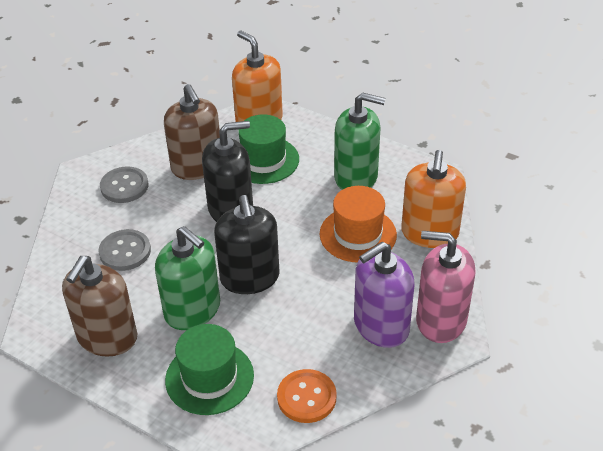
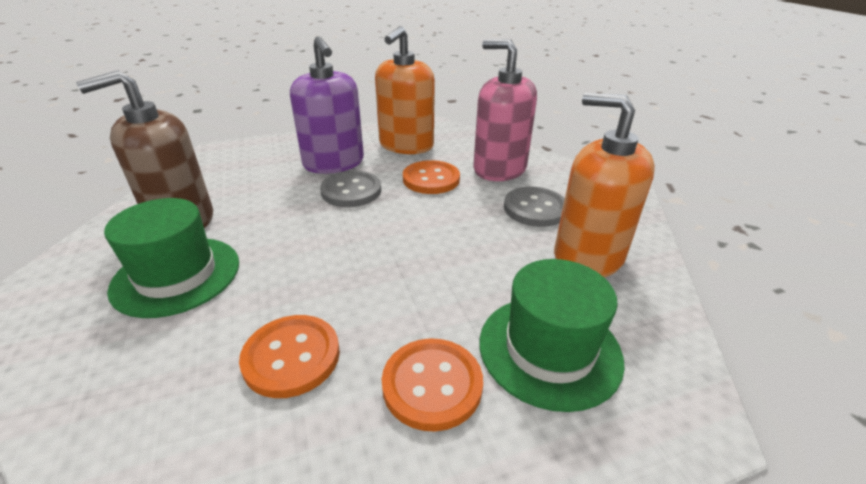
black soap dispenser: 2 -> 0
brown soap dispenser: 2 -> 1
green soap dispenser: 2 -> 0
orange button: 1 -> 3
orange hat: 1 -> 0

